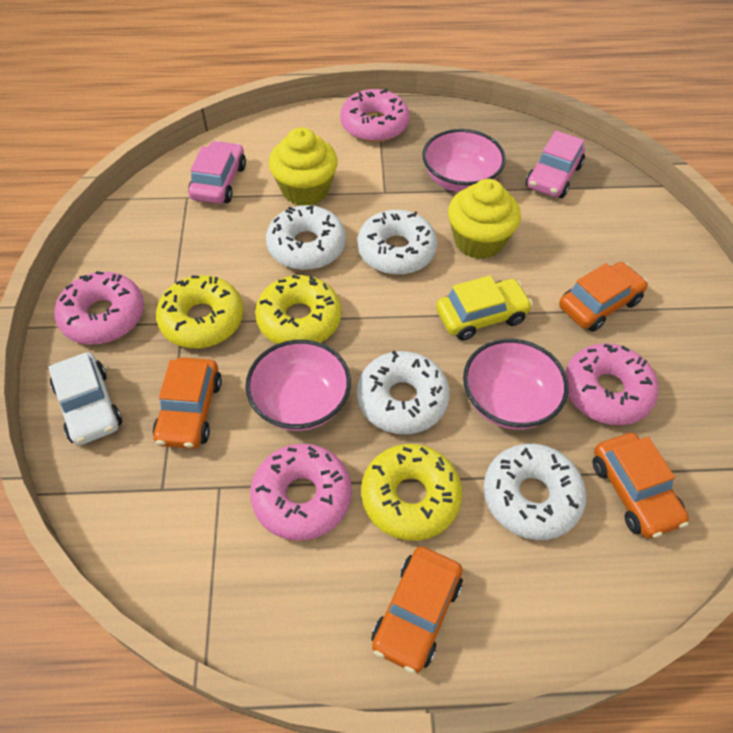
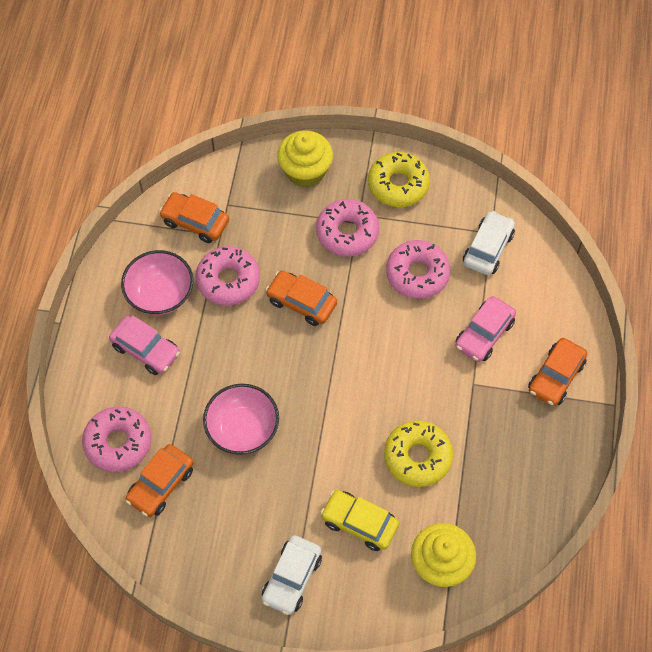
pink bowl: 3 -> 2
white car: 1 -> 2
white donut: 4 -> 0
yellow donut: 3 -> 2

